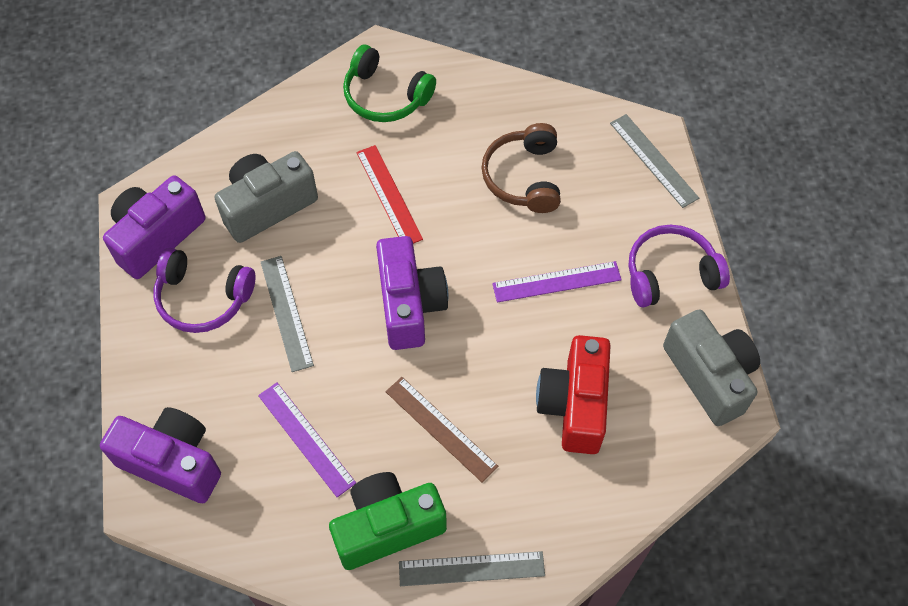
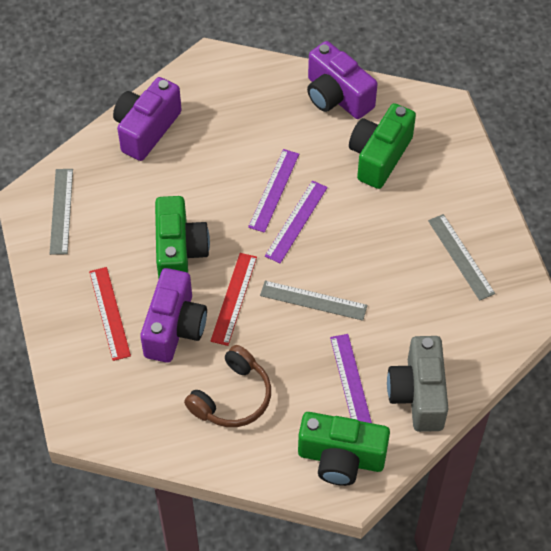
brown ruler: 1 -> 0
green camera: 1 -> 3
green headphones: 1 -> 0
grey camera: 2 -> 1
purple headphones: 2 -> 0
purple ruler: 2 -> 3
red camera: 1 -> 0
red ruler: 1 -> 2

